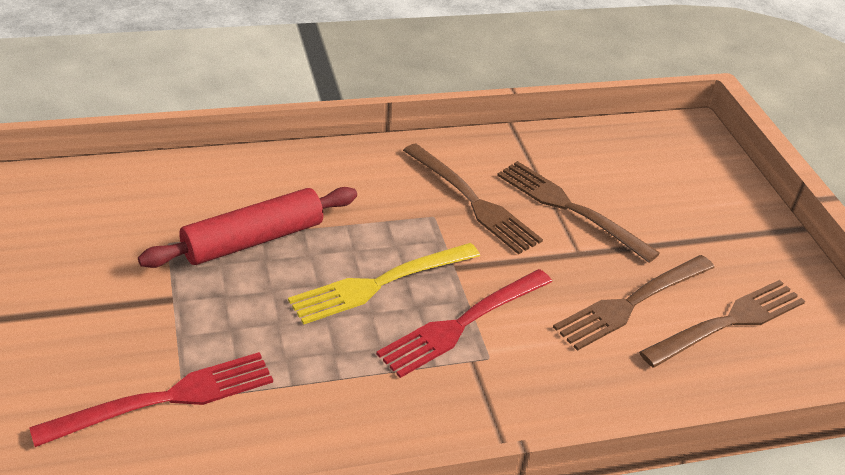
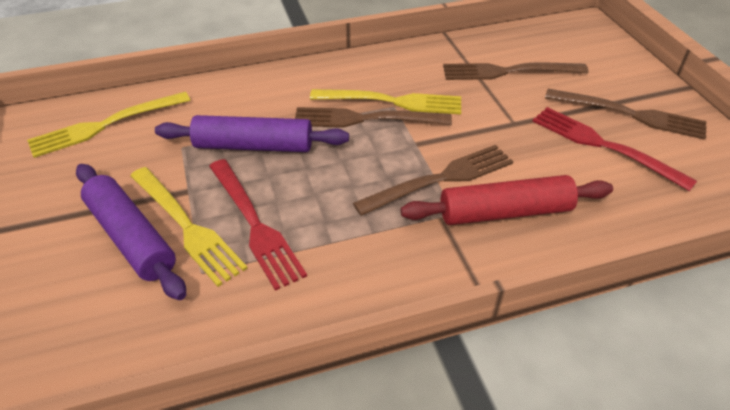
purple rolling pin: 0 -> 2
yellow fork: 1 -> 3

